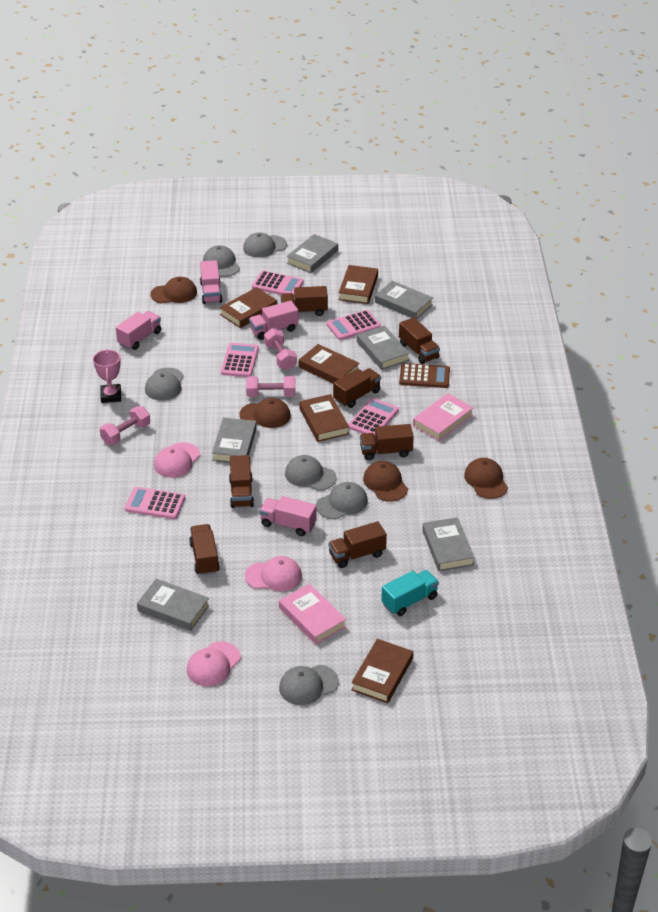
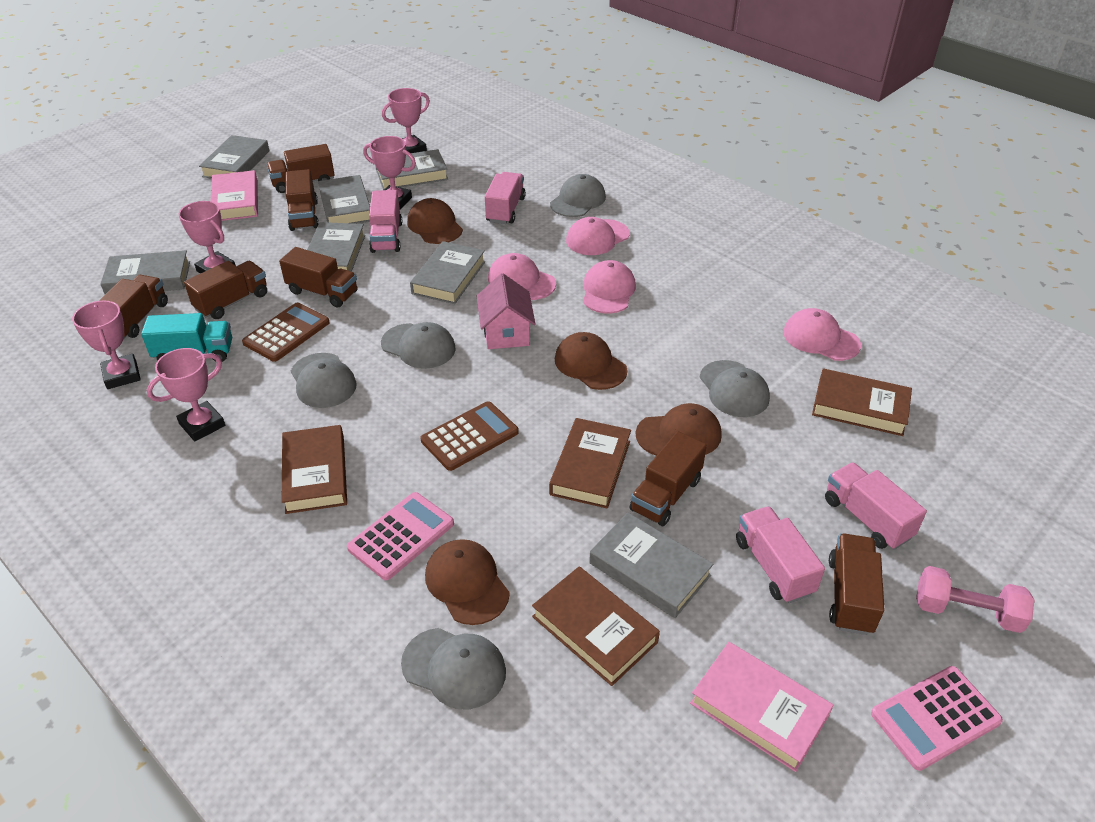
brown book: 5 -> 4
brown calculator: 1 -> 2
grey book: 6 -> 7
grey cap: 6 -> 5
pink calculator: 5 -> 2
pink cap: 3 -> 4
pink dumbbell: 3 -> 1
pink house: 0 -> 1
pink trophy: 1 -> 5

